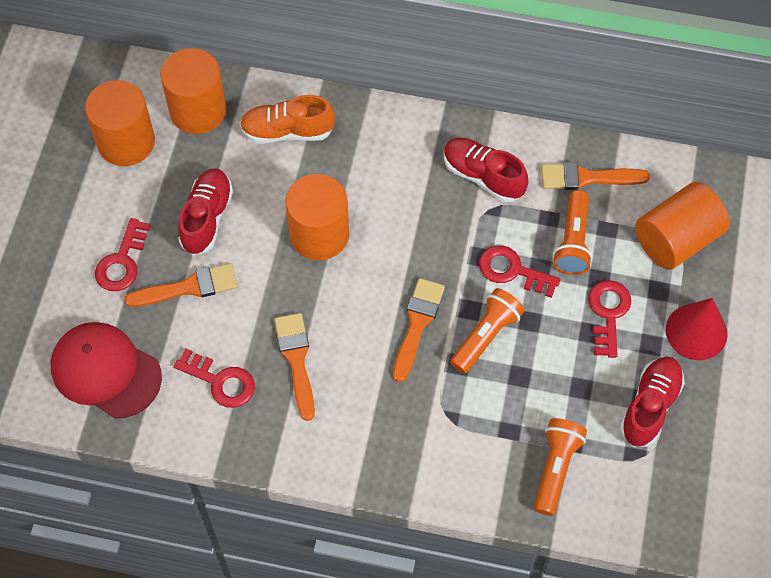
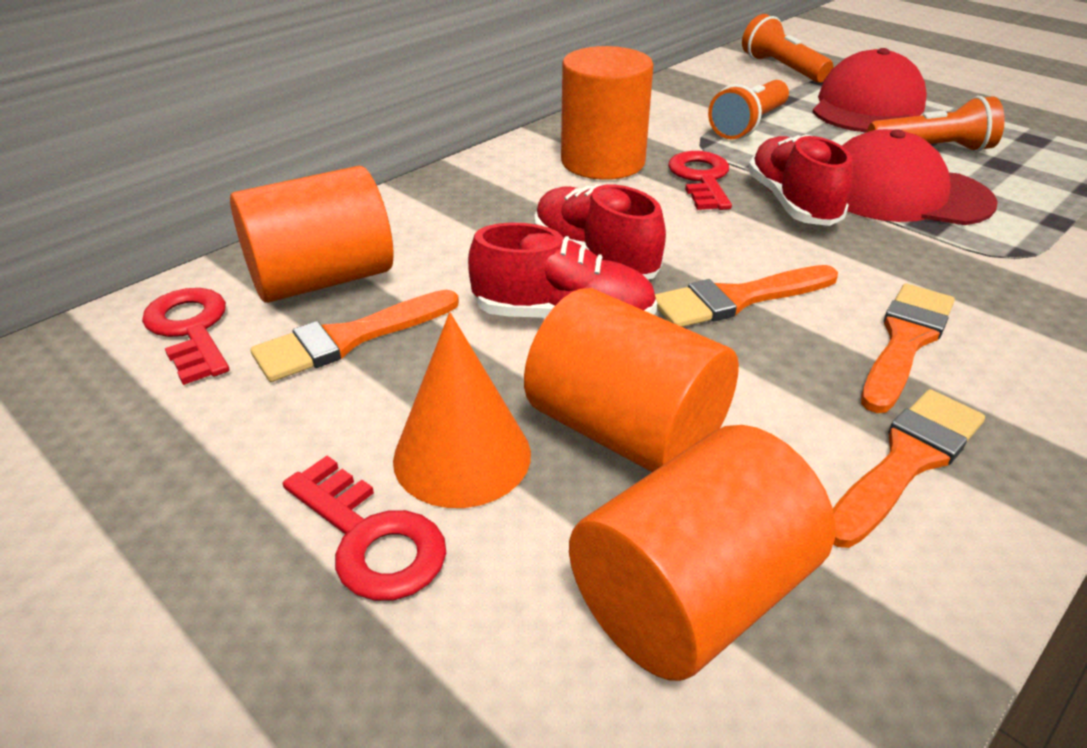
orange cone: 0 -> 1
orange shoe: 1 -> 0
red cap: 1 -> 2
red cone: 1 -> 0
red key: 4 -> 3

